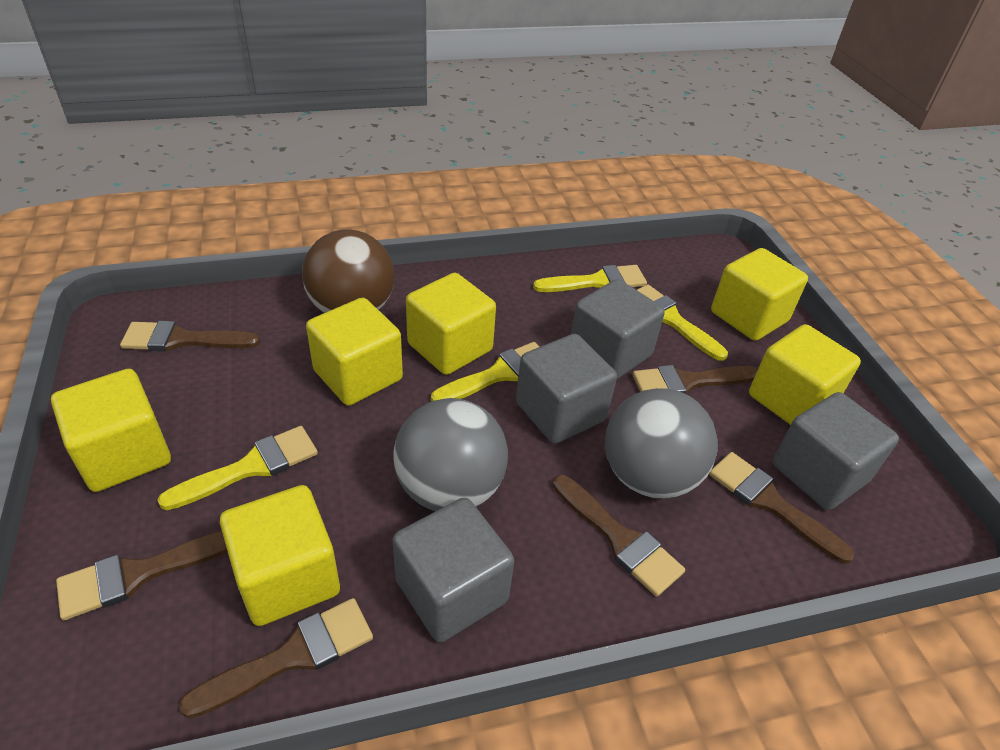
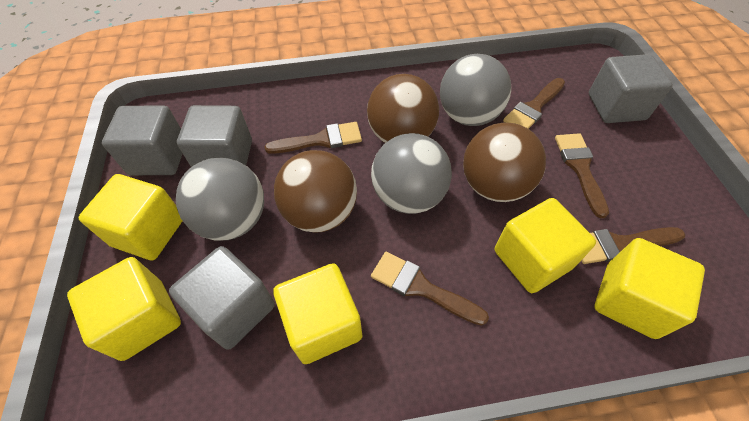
brown ball: 1 -> 3
brown brush: 6 -> 5
grey ball: 2 -> 3
yellow brush: 4 -> 0
yellow cube: 6 -> 5

